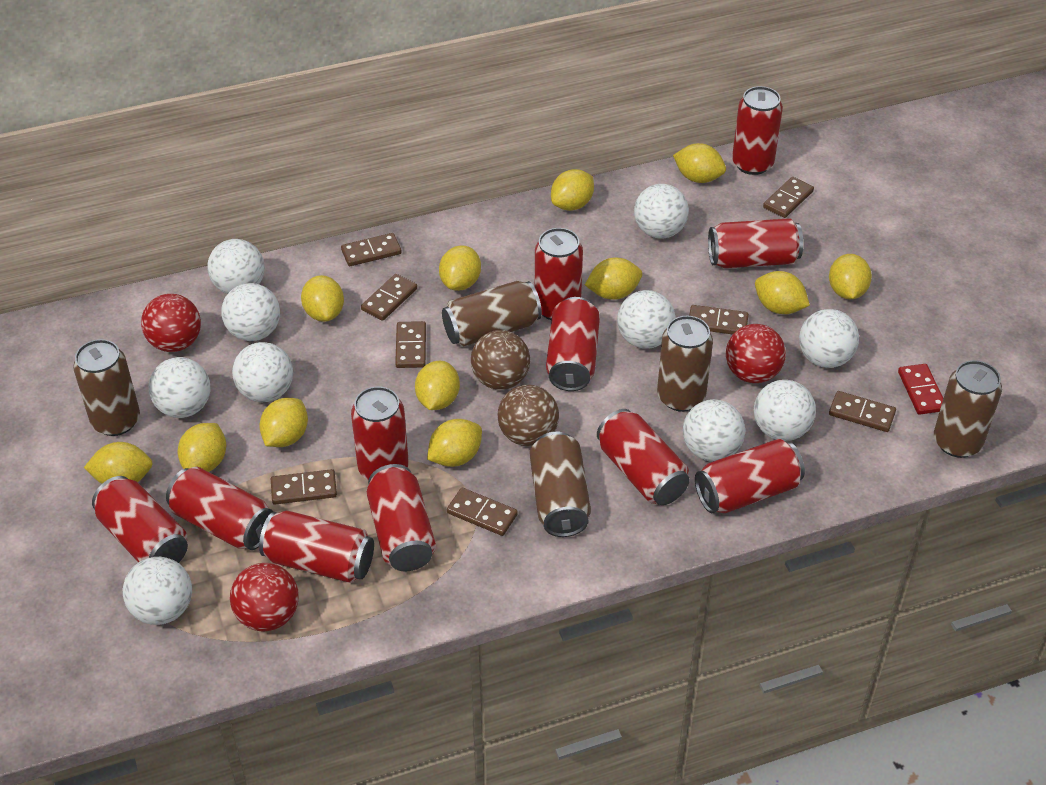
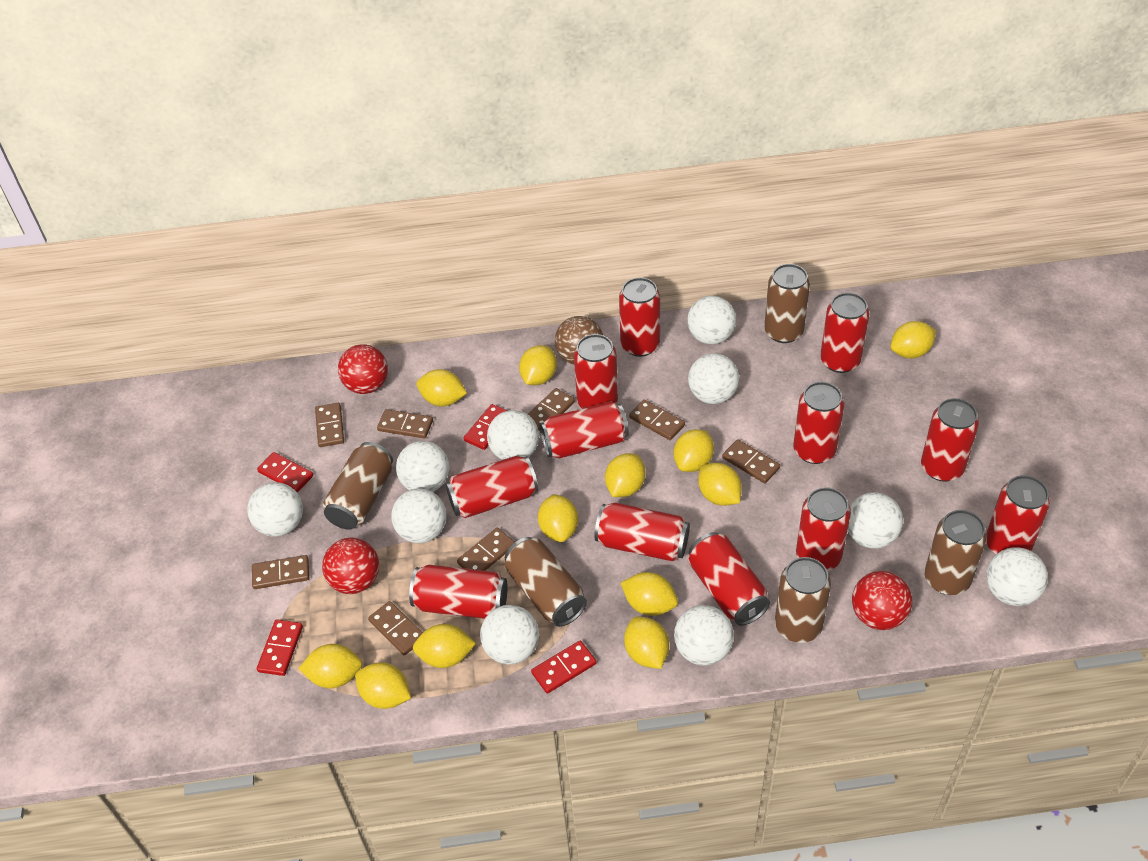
brown ball: 2 -> 1
red can: 11 -> 12
red domino: 1 -> 4

